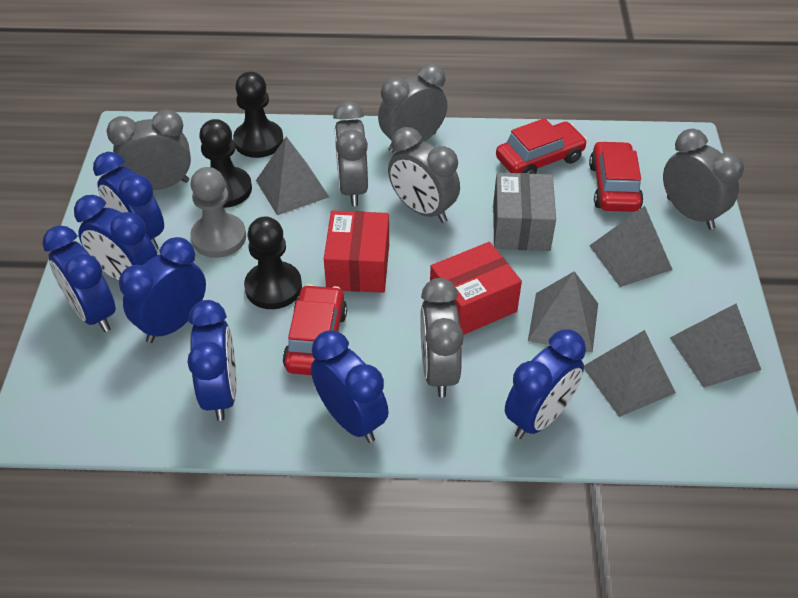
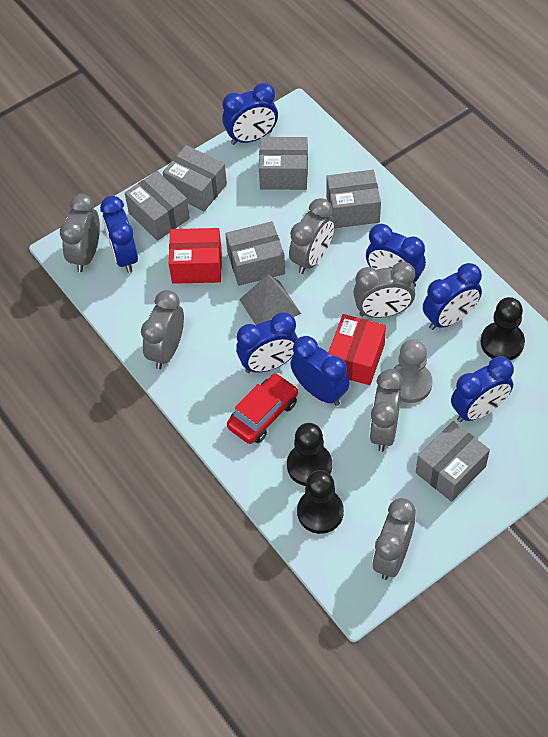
grey box: 1 -> 6
grey pyramid: 5 -> 1
red car: 3 -> 1

